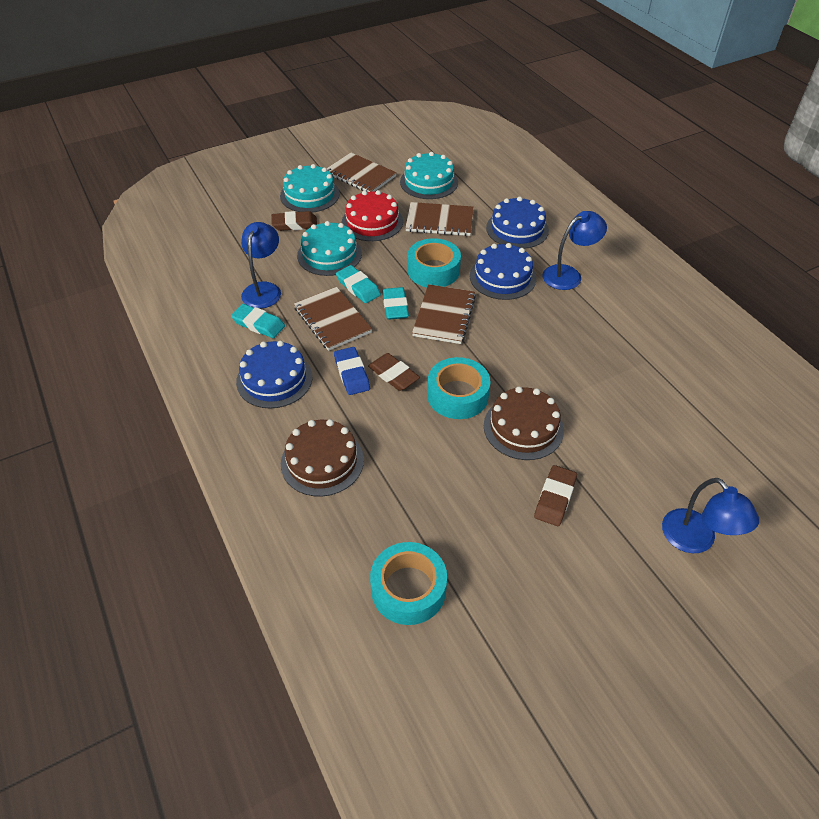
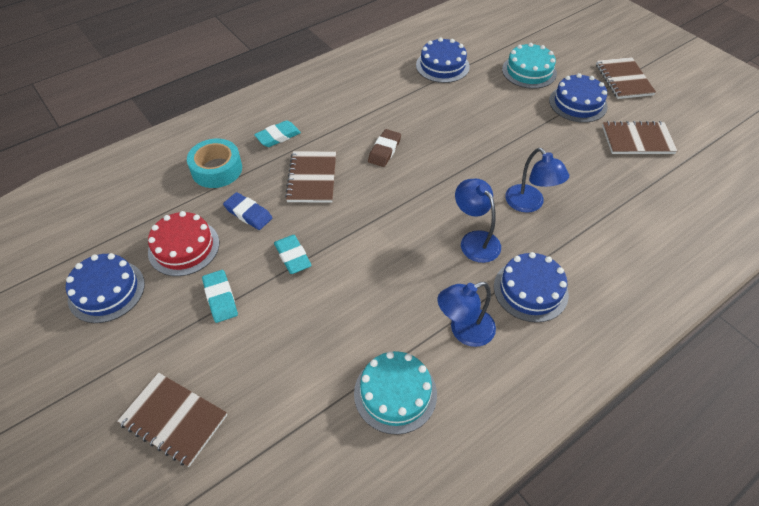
blue cake: 3 -> 4
brown cake: 2 -> 0
brown eraser: 3 -> 1
turquoise cake: 3 -> 2
turquoise tape: 3 -> 1

